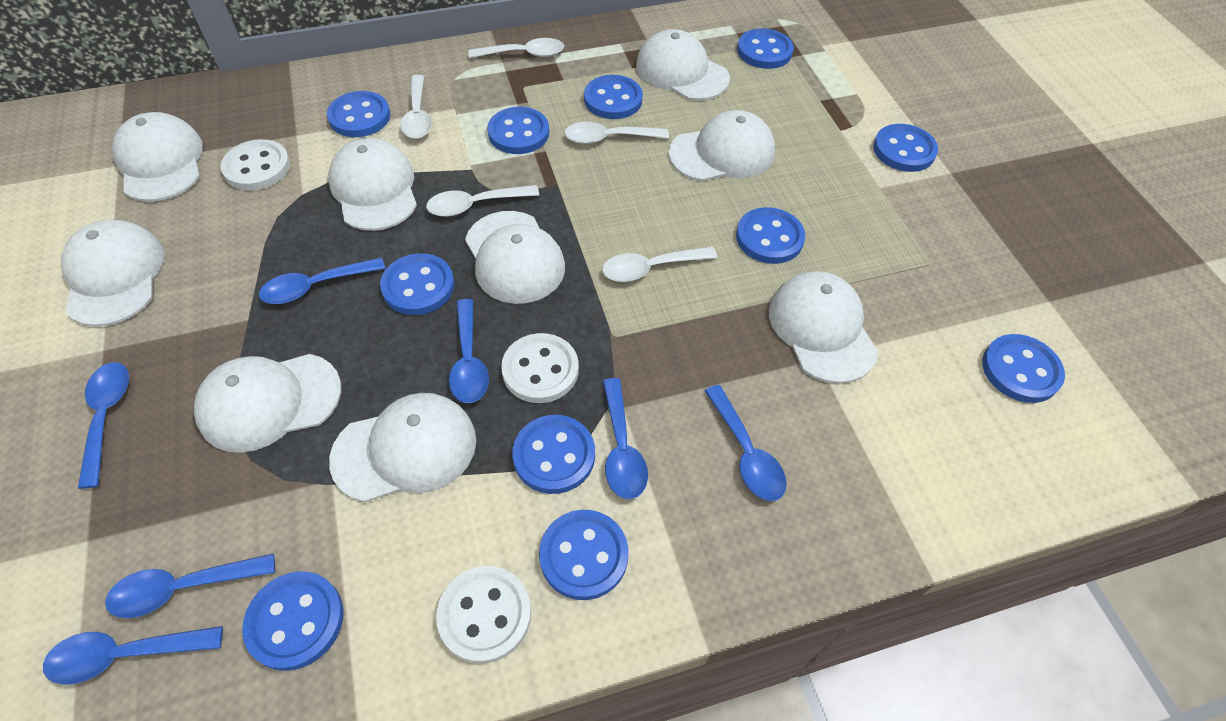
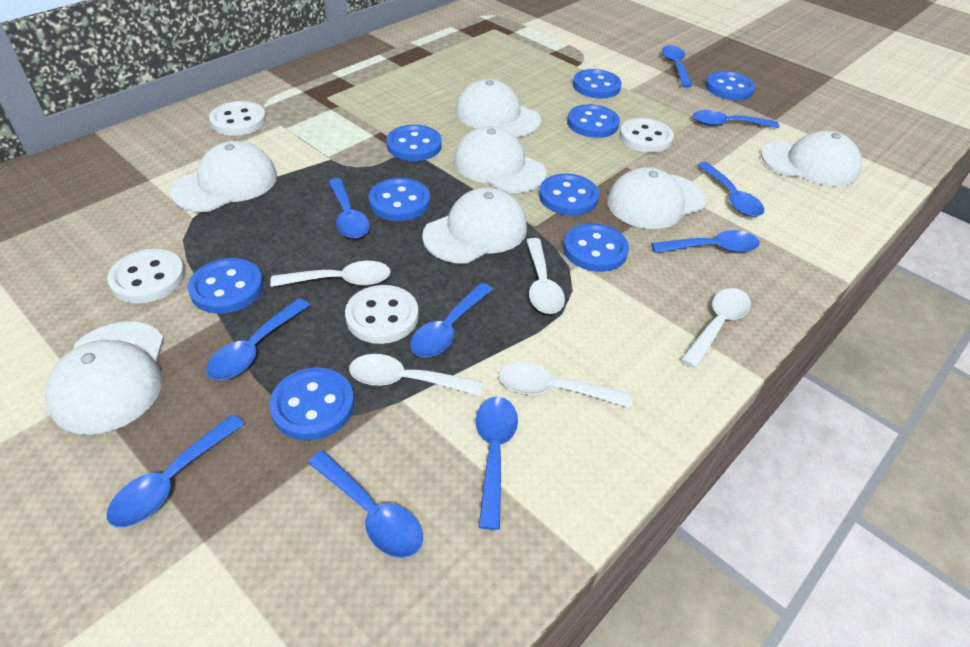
blue button: 11 -> 9
blue spoon: 7 -> 10
white button: 3 -> 4
white cap: 9 -> 7

